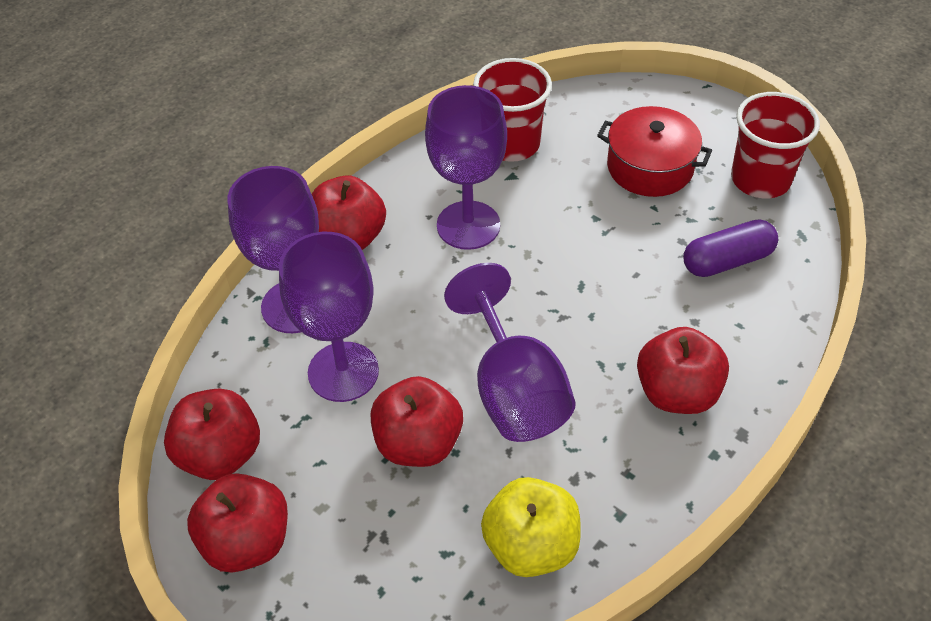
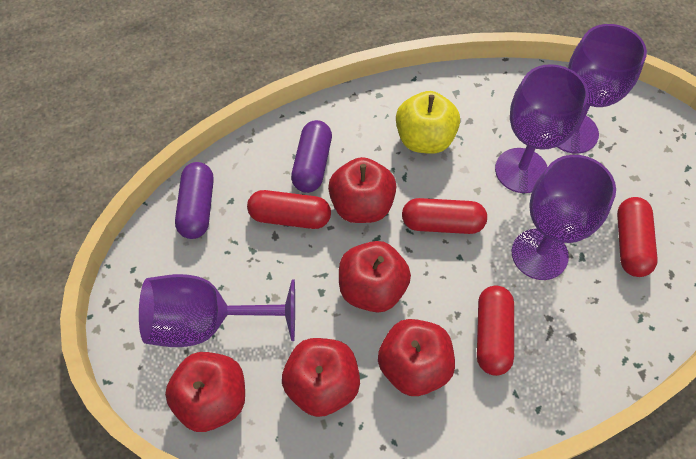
purple capsule: 1 -> 2
red capsule: 0 -> 4
red cup: 2 -> 0
red pot: 1 -> 0

